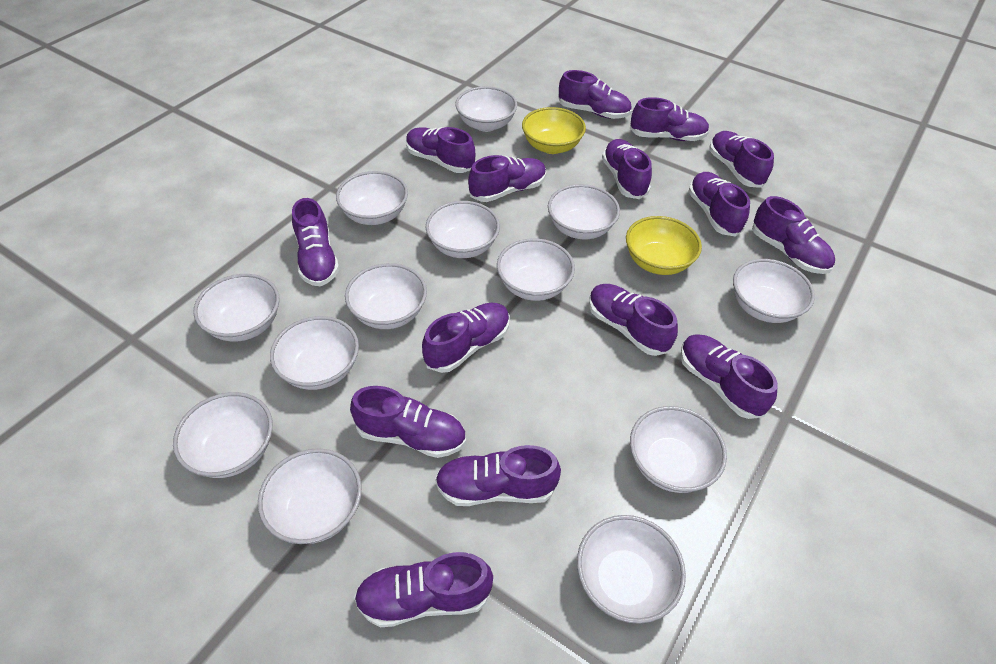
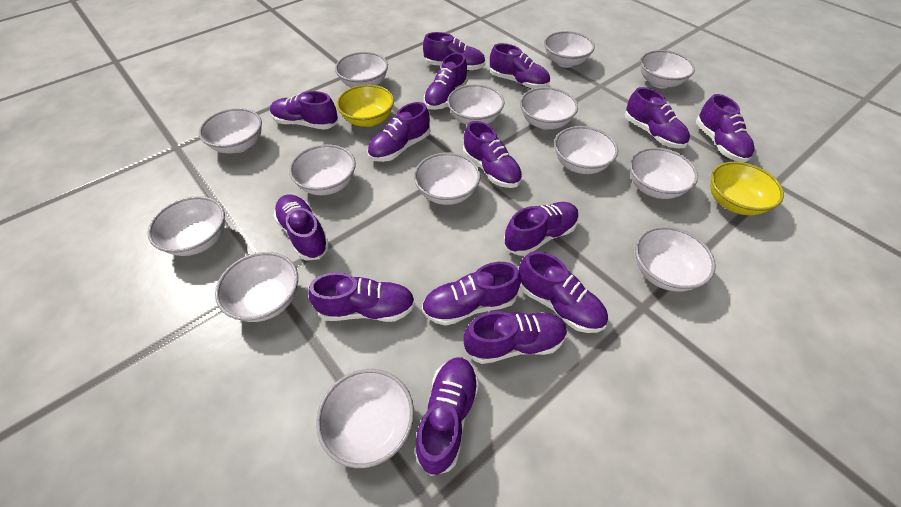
white bowl: 13 -> 14

